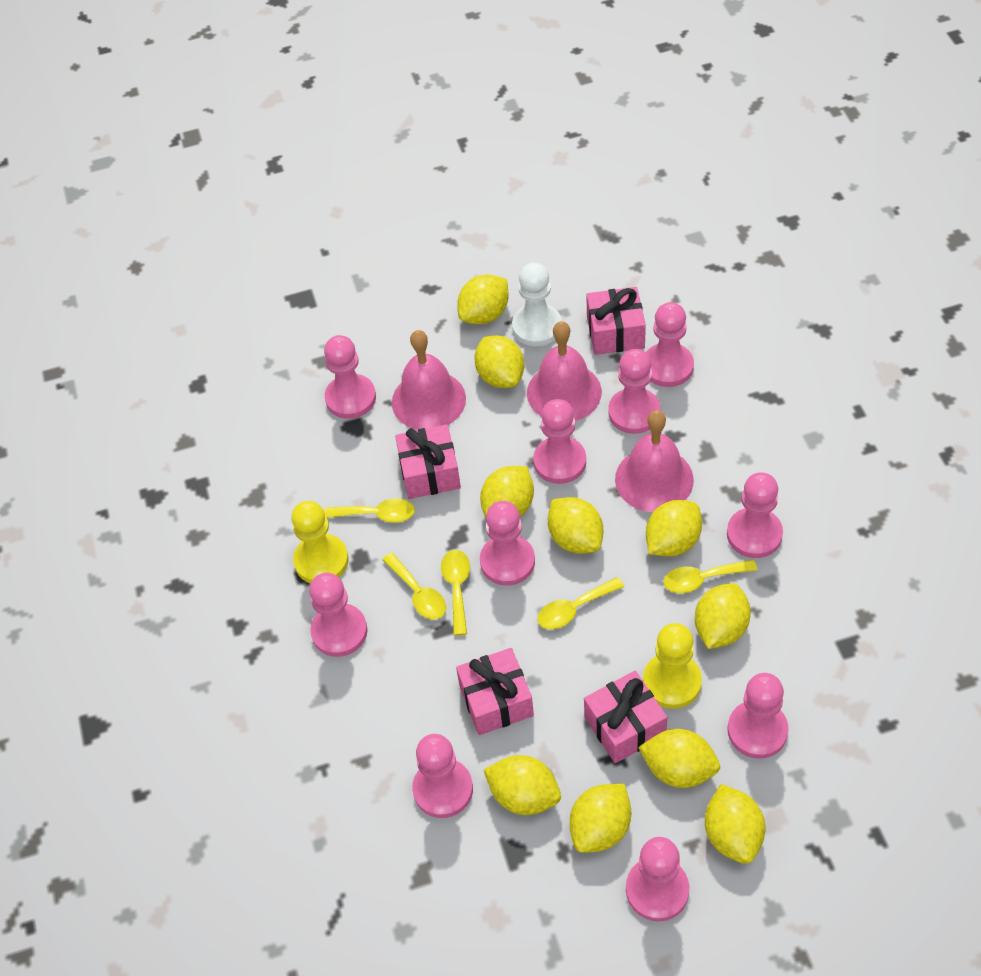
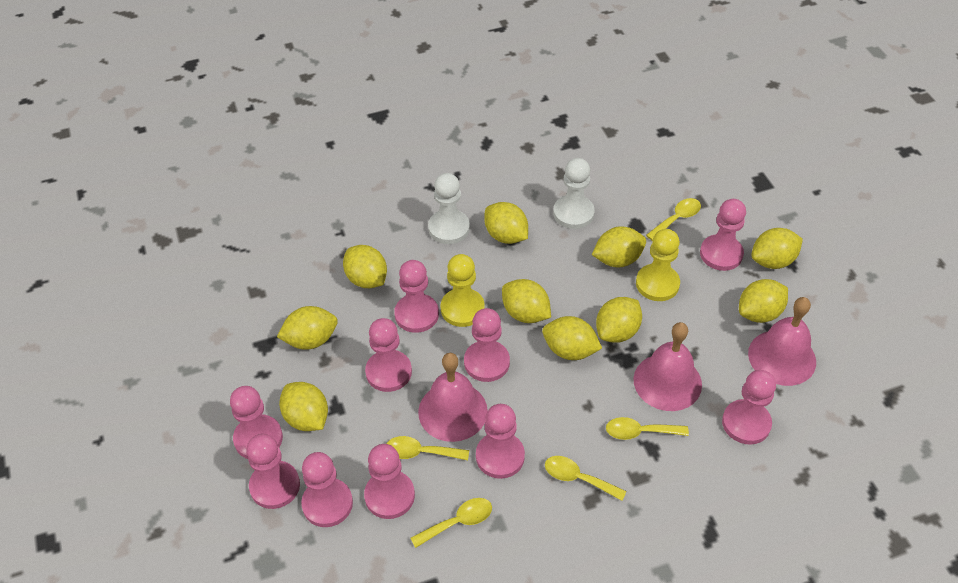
pink gift: 4 -> 0
white pawn: 1 -> 2

